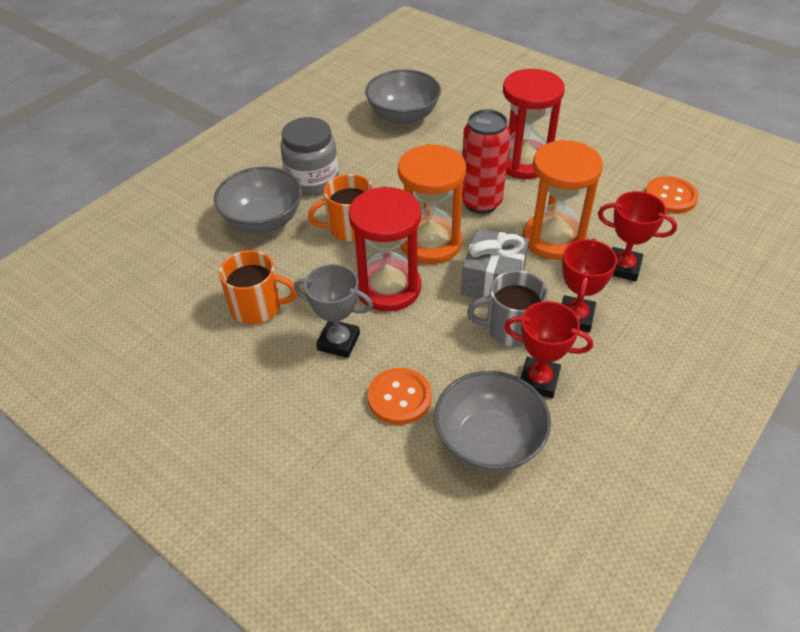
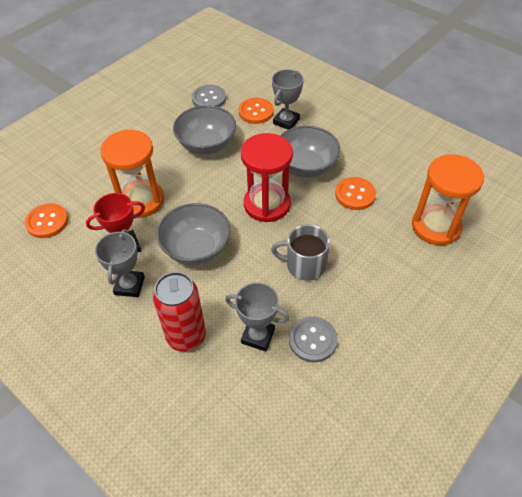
grey button: 0 -> 2
grey gift: 1 -> 0
grey jar: 1 -> 0
grey trophy: 1 -> 3
orange button: 2 -> 3
orange mug: 2 -> 0
red hourglass: 2 -> 1
red trophy: 3 -> 1

